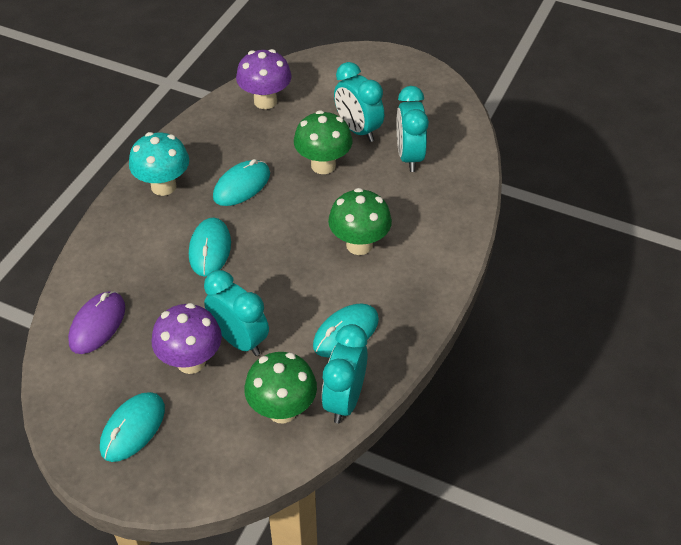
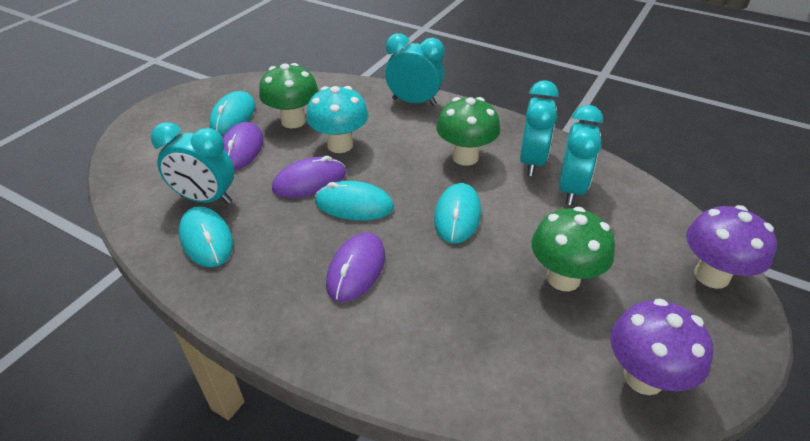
purple mouse: 1 -> 3

